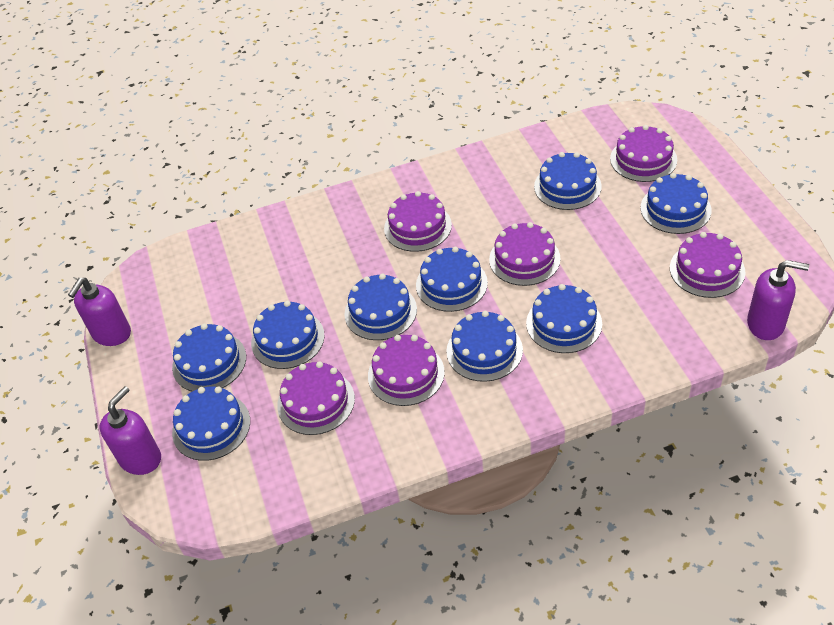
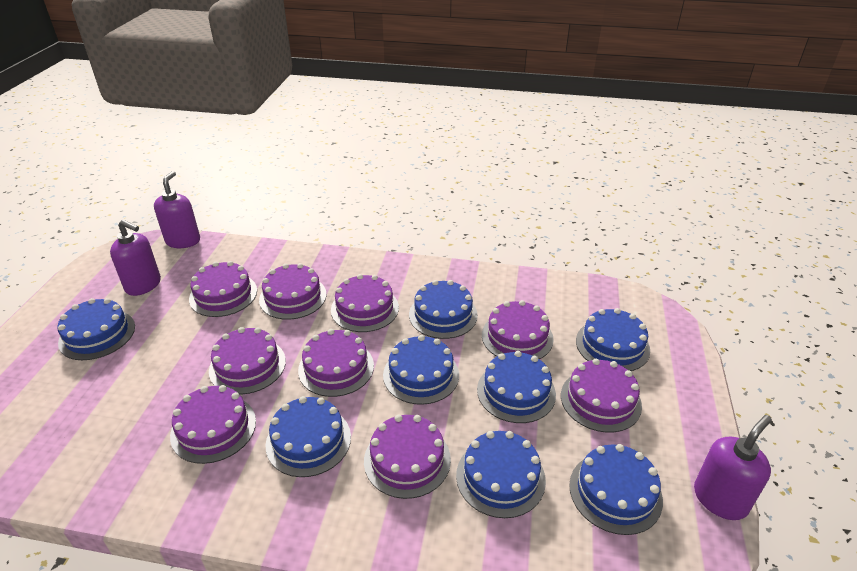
blue cake: 9 -> 8
purple cake: 6 -> 9

